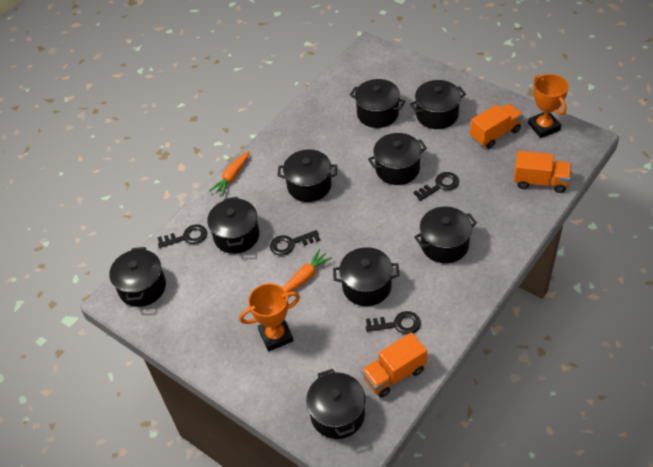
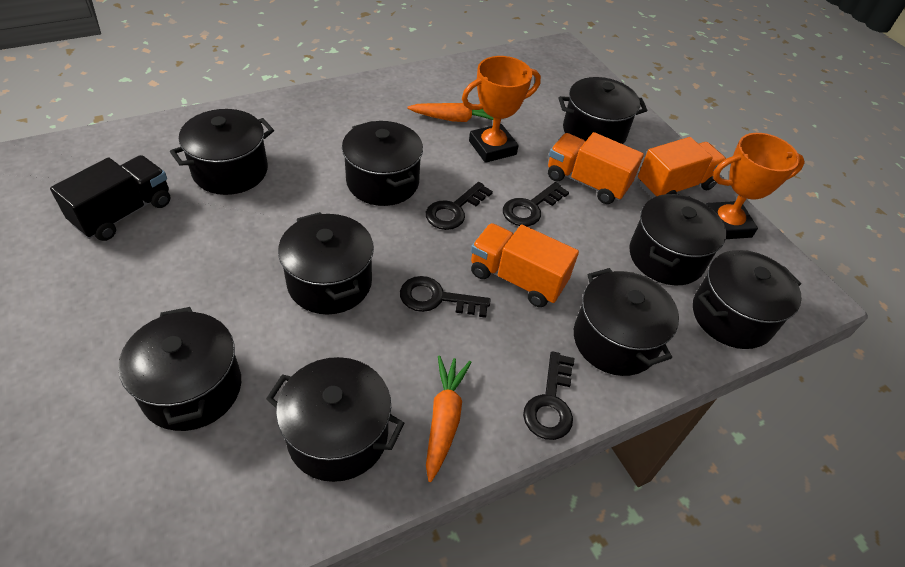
black truck: 0 -> 1

